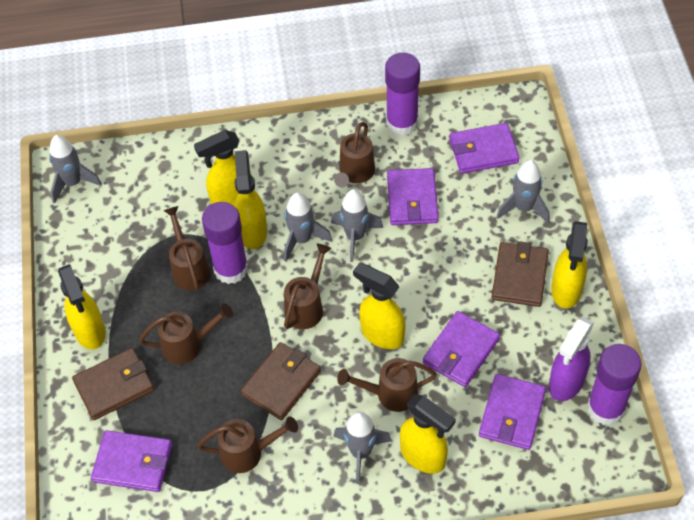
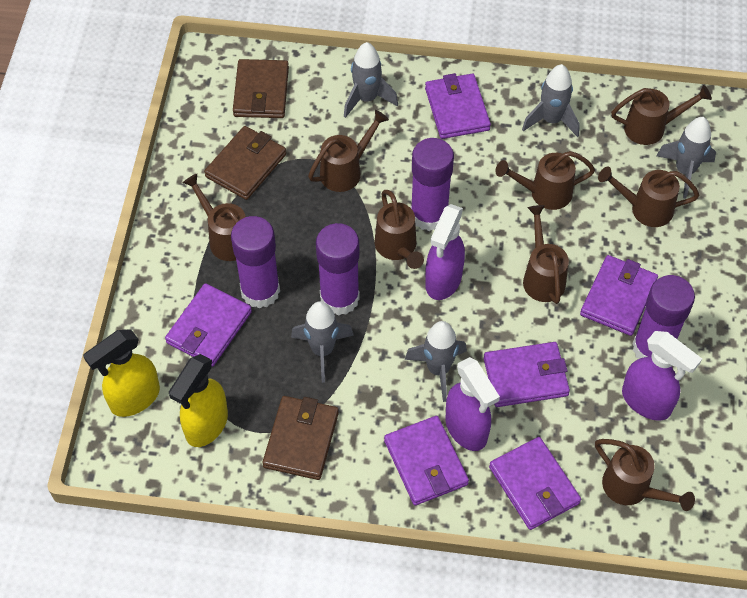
brown watering can: 6 -> 8
purple glue stick: 3 -> 4
purple spray bottle: 1 -> 3
purple wallet: 5 -> 6
yellow spray bottle: 6 -> 2

